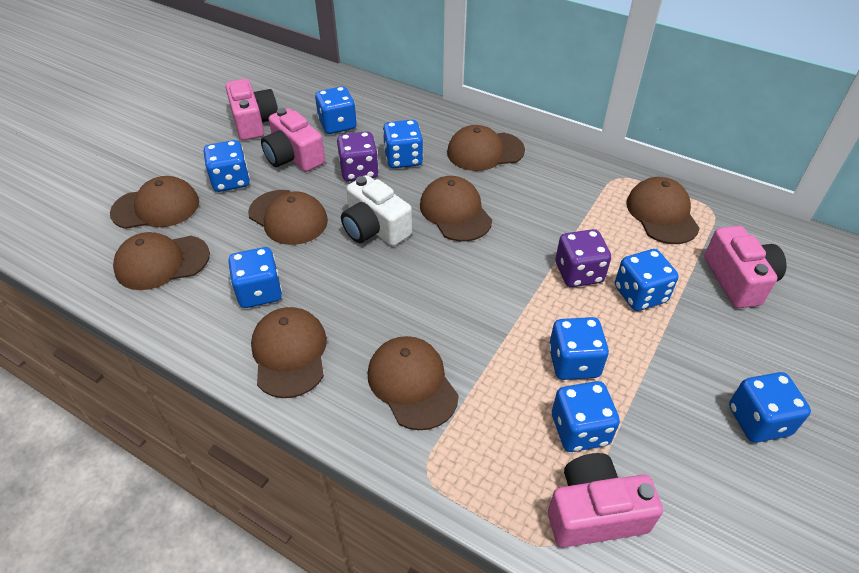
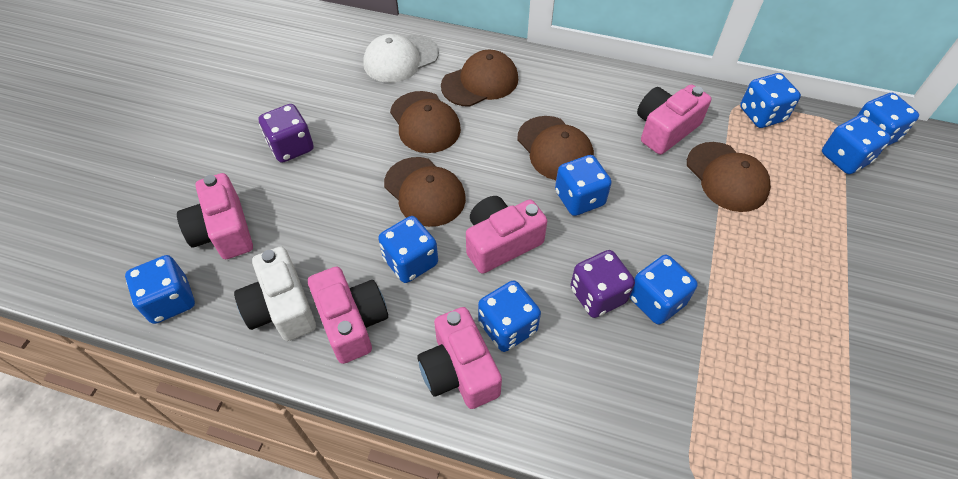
brown cap: 8 -> 5
pink camera: 4 -> 5
white cap: 0 -> 1

